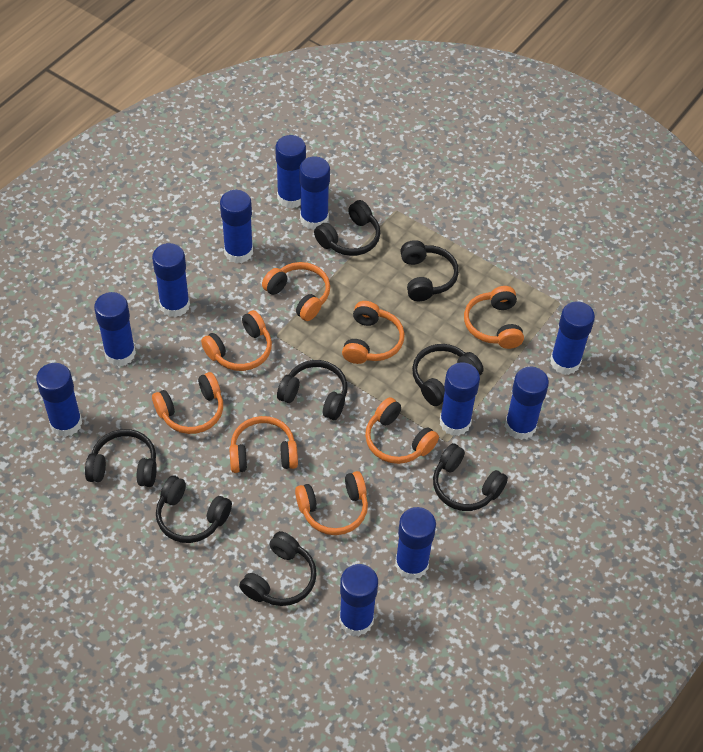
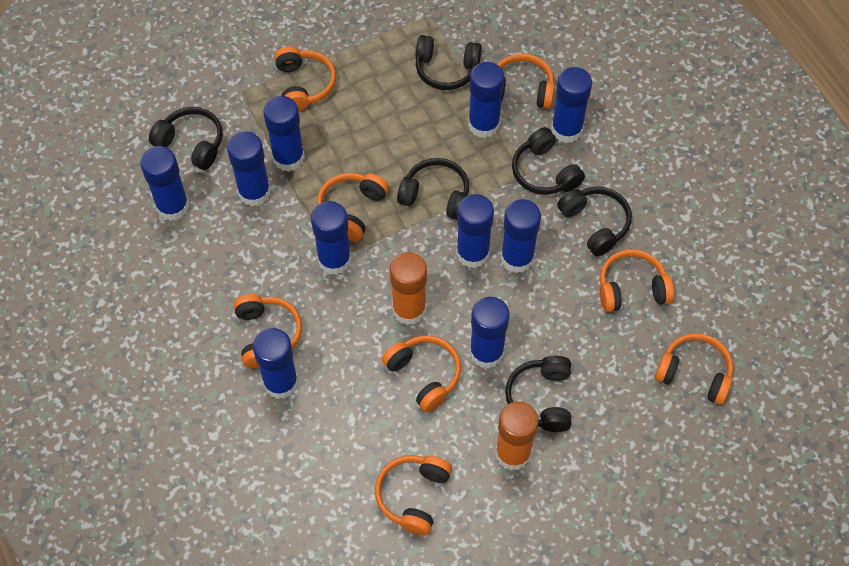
black headphones: 8 -> 6
blue glue stick: 11 -> 10
orange glue stick: 0 -> 2

